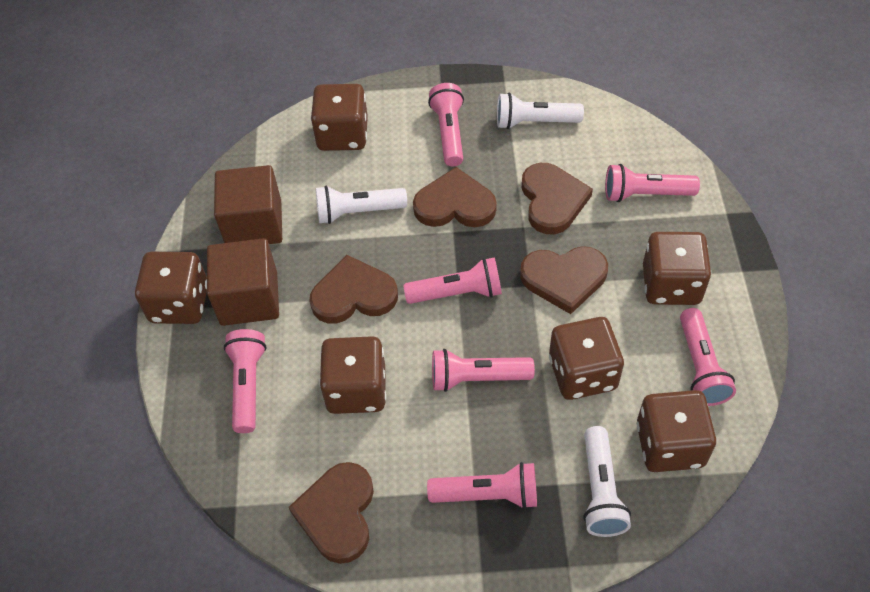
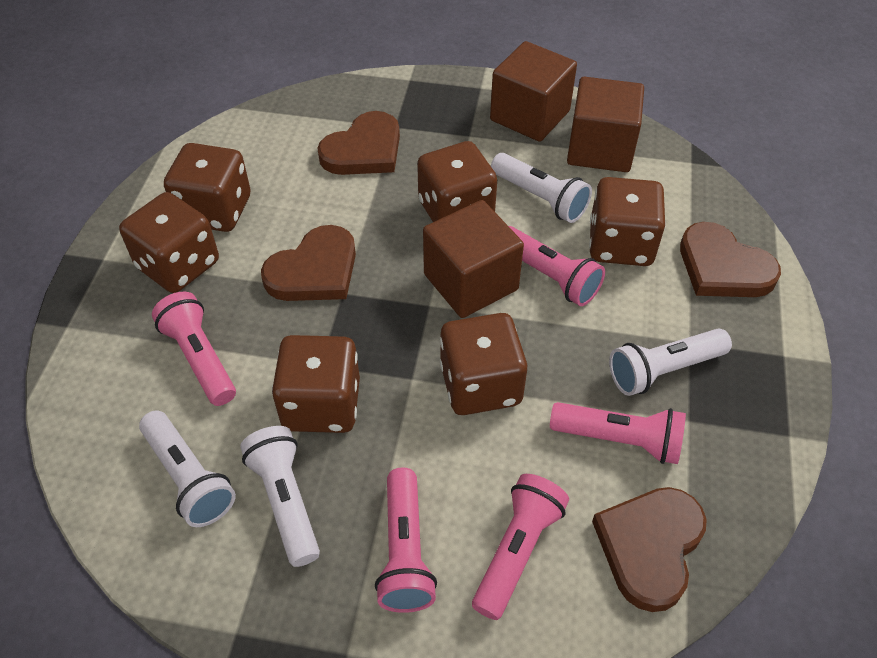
brown cube: 2 -> 3
brown heart: 5 -> 4
pink flashlight: 7 -> 5
white flashlight: 3 -> 4

